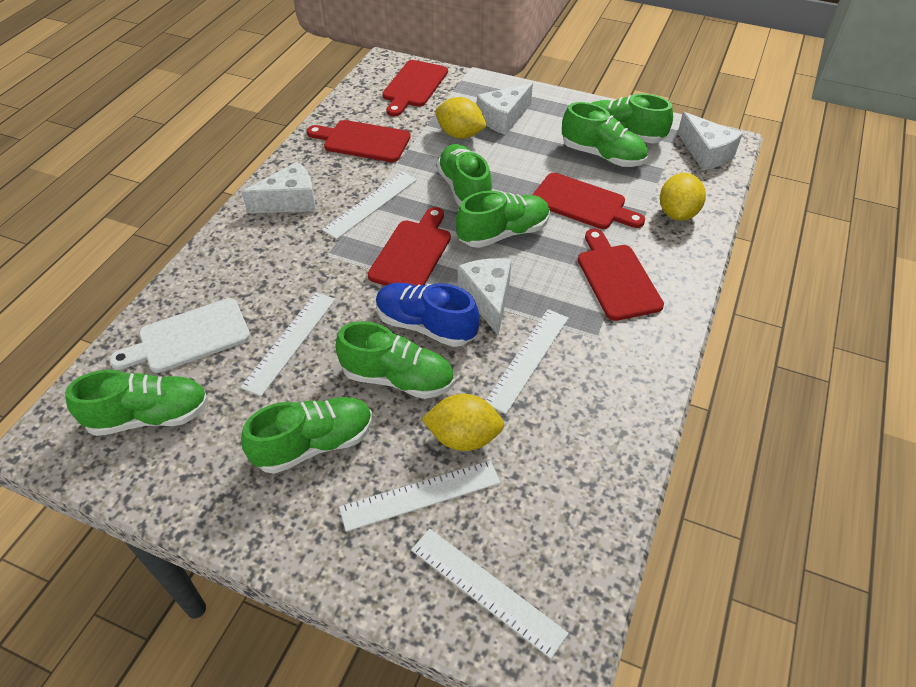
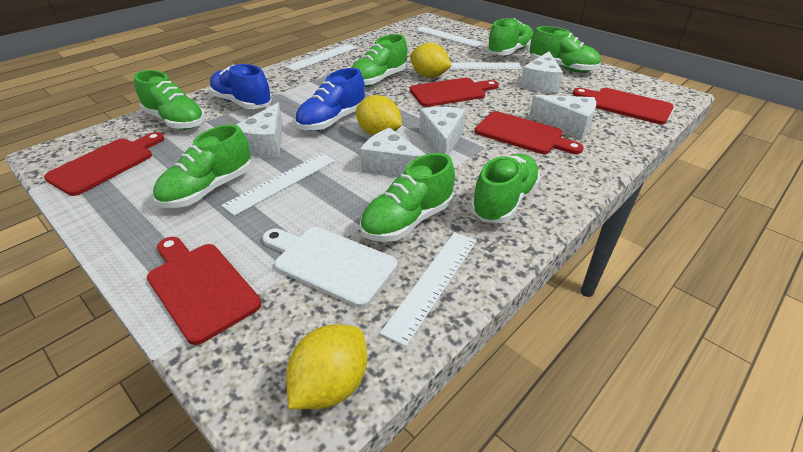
blue shoe: 1 -> 2
white cheese: 4 -> 5

